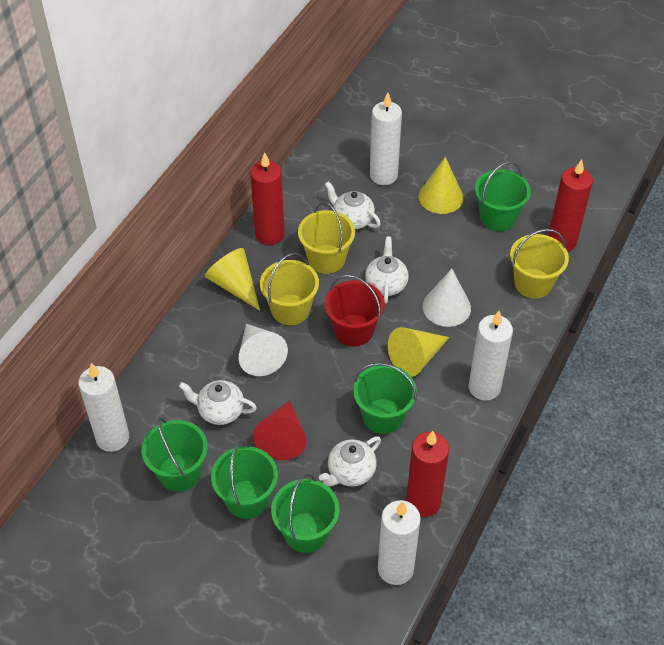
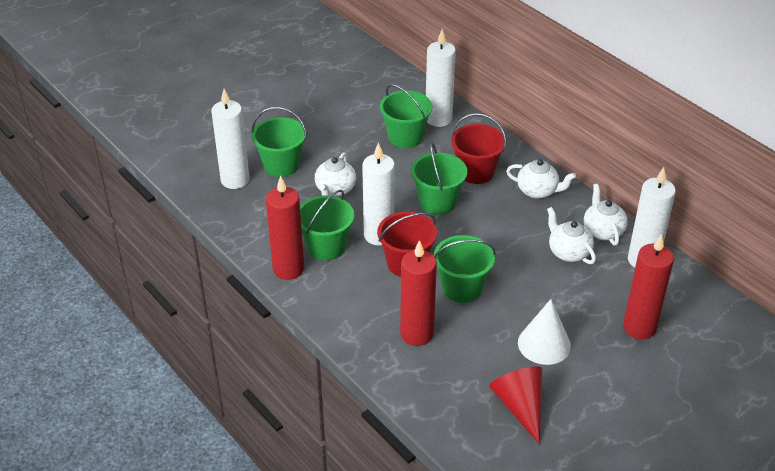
red bucket: 1 -> 2
white cone: 2 -> 1
yellow bucket: 3 -> 0
yellow cone: 3 -> 0

